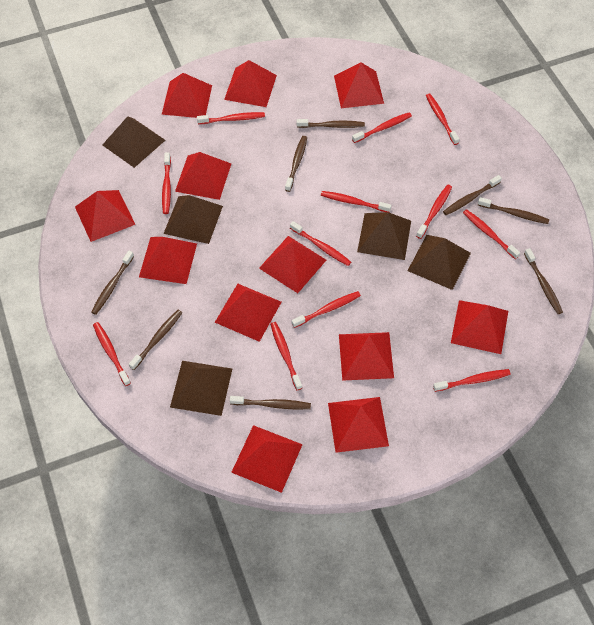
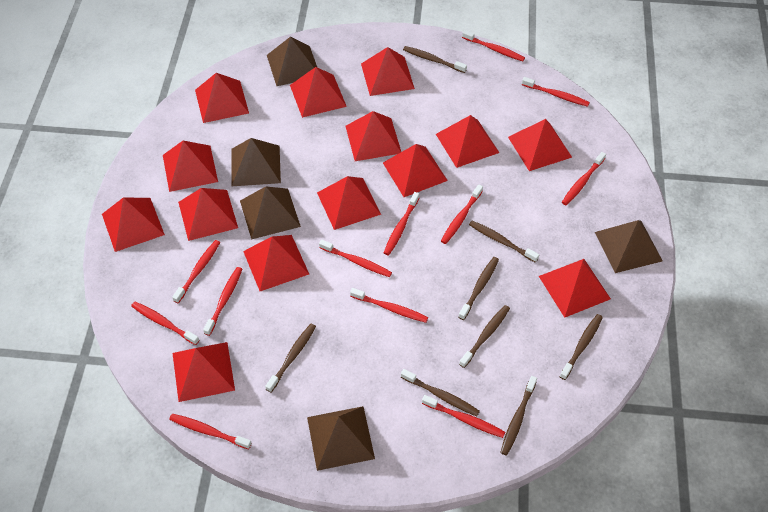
red pyramid: 12 -> 14

